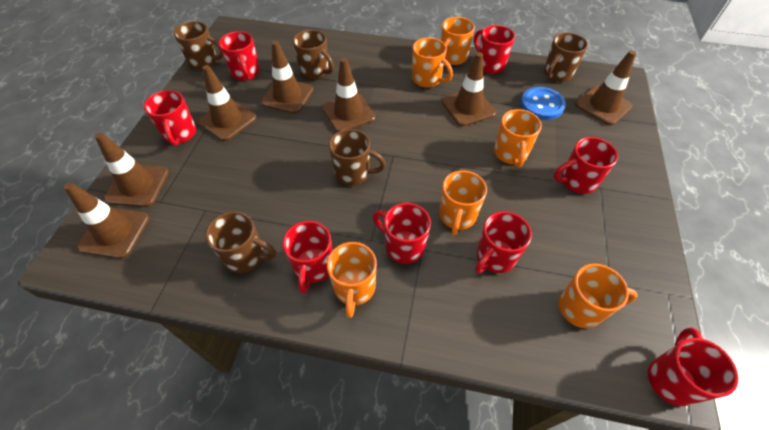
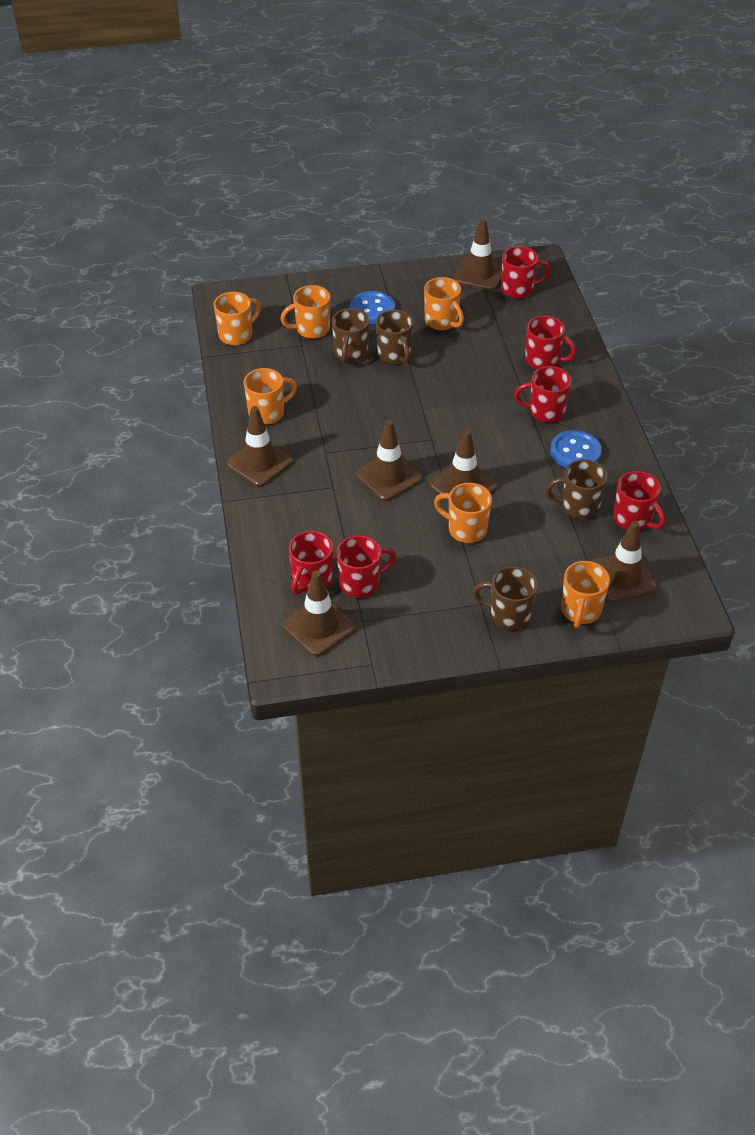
blue button: 1 -> 2
brown mug: 5 -> 4
brown traffic cone: 7 -> 6
red mug: 8 -> 6

